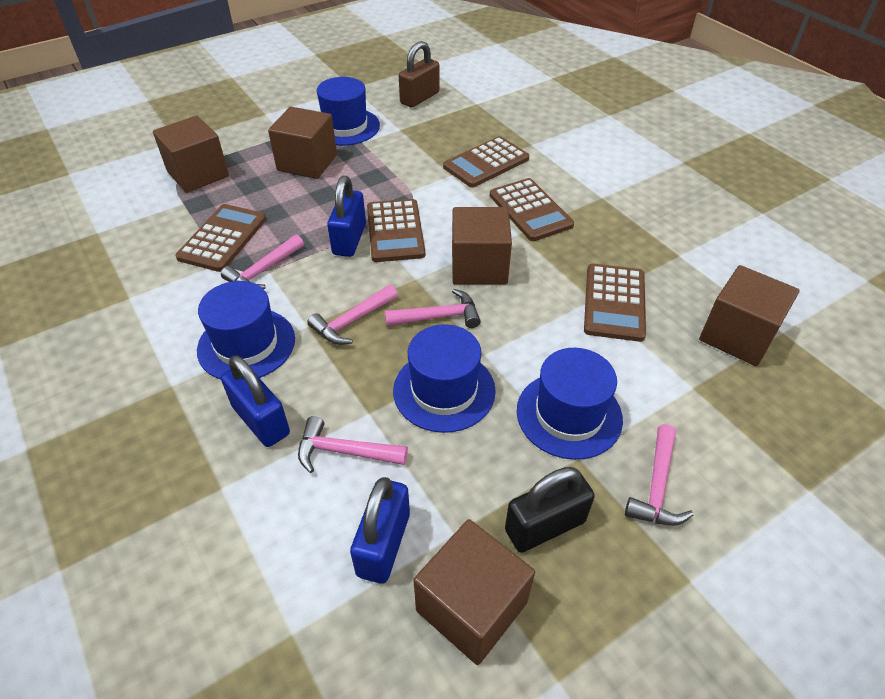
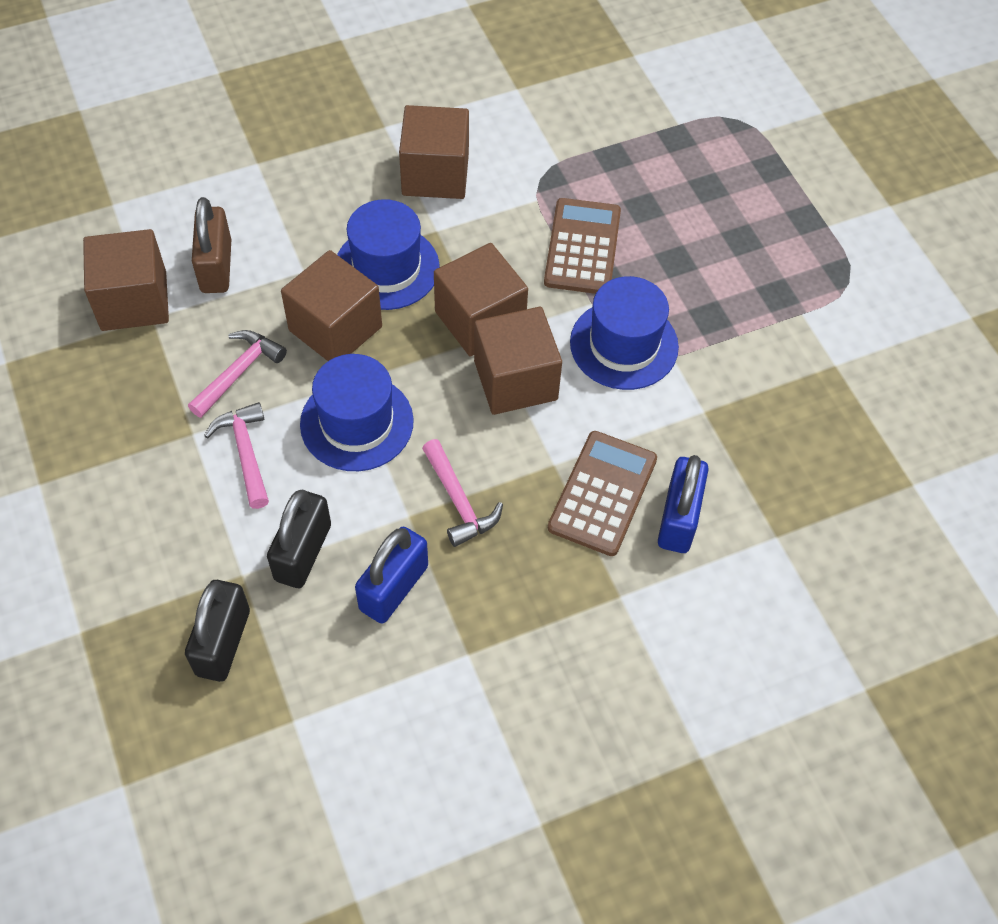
black padlock: 1 -> 2
blue hat: 4 -> 3
blue padlock: 3 -> 2
brown calculator: 5 -> 2
pink hammer: 5 -> 3

